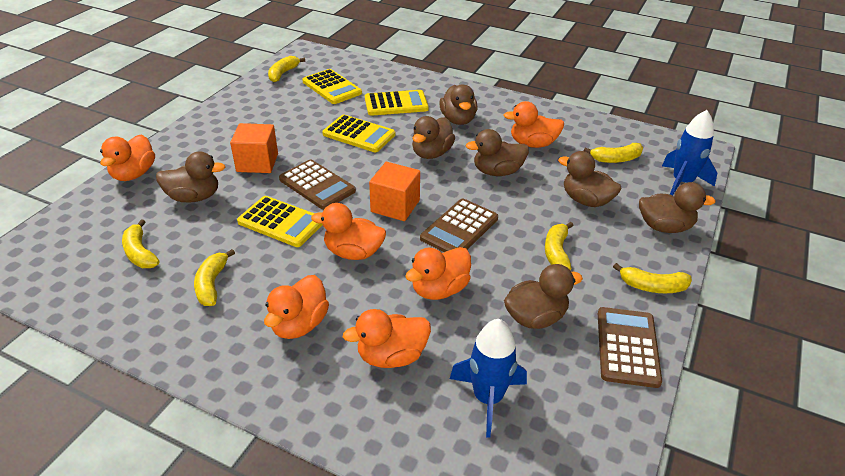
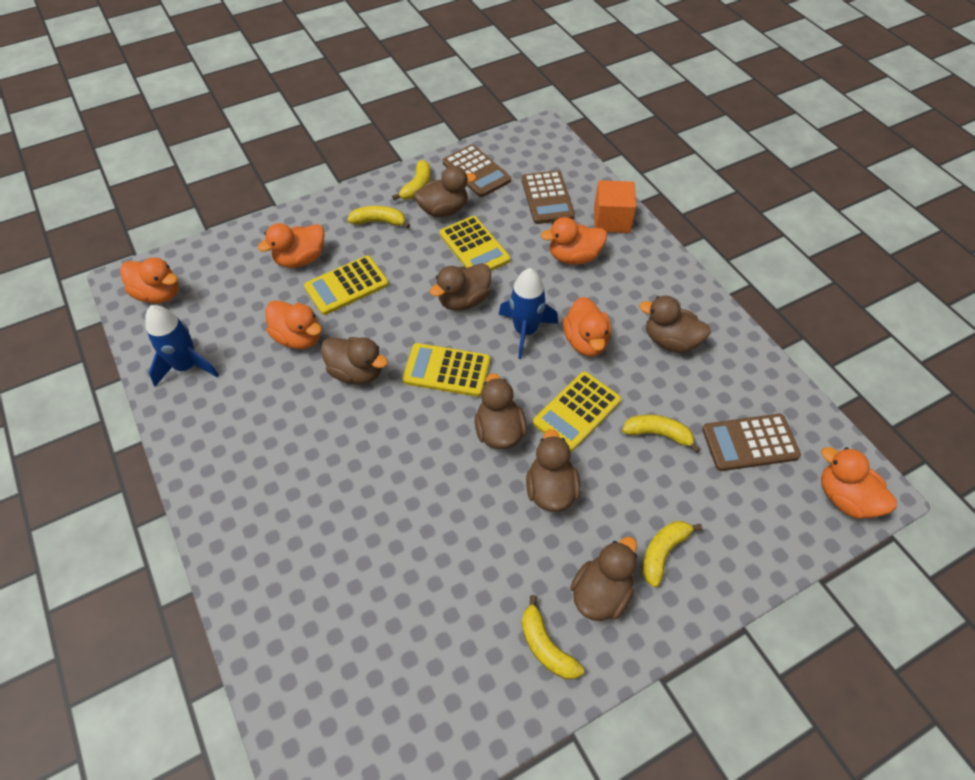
orange cube: 2 -> 1
yellow banana: 6 -> 5

